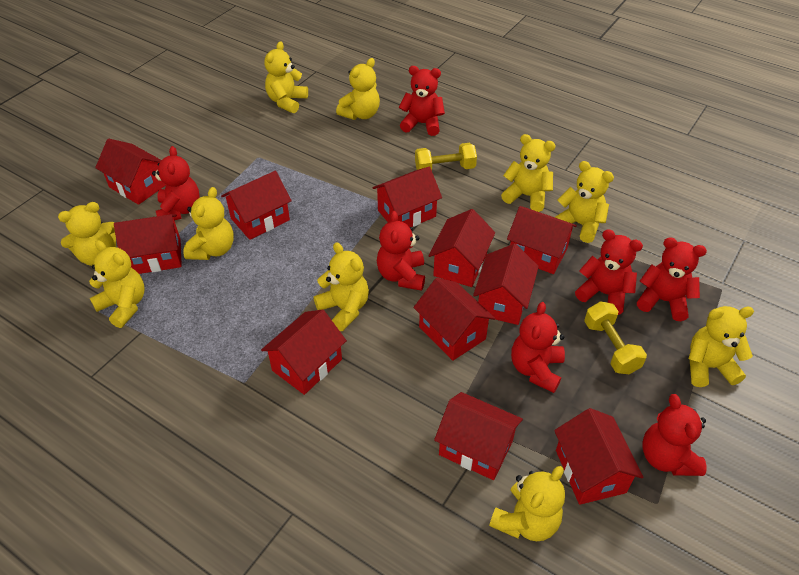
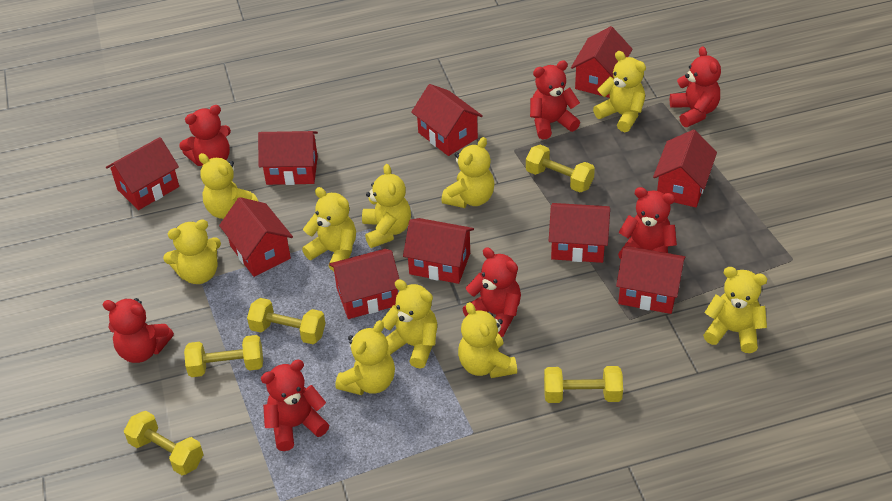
red house: 11 -> 10
yellow dumbbell: 2 -> 5

